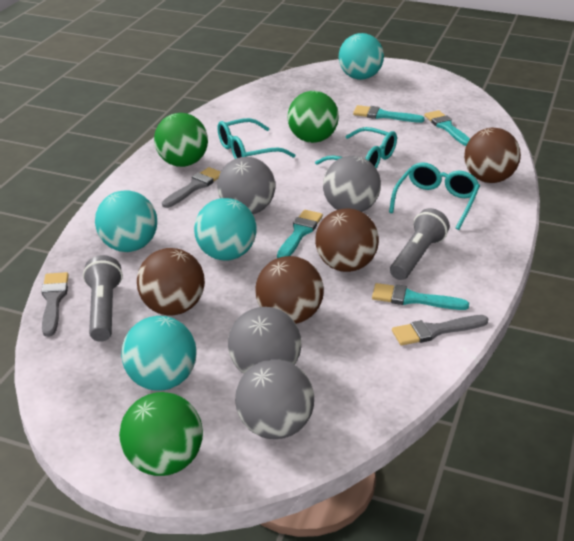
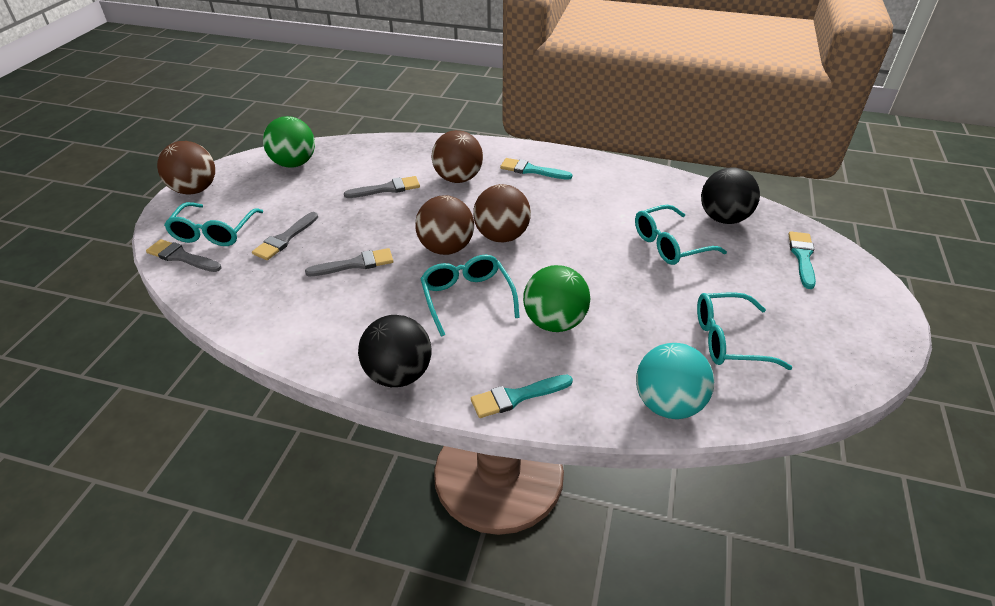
black ball: 0 -> 2
green ball: 3 -> 2
grey ball: 4 -> 0
grey brush: 3 -> 4
grey flashlight: 2 -> 0
turquoise ball: 4 -> 1
turquoise brush: 4 -> 3
turquoise glasses: 3 -> 4

